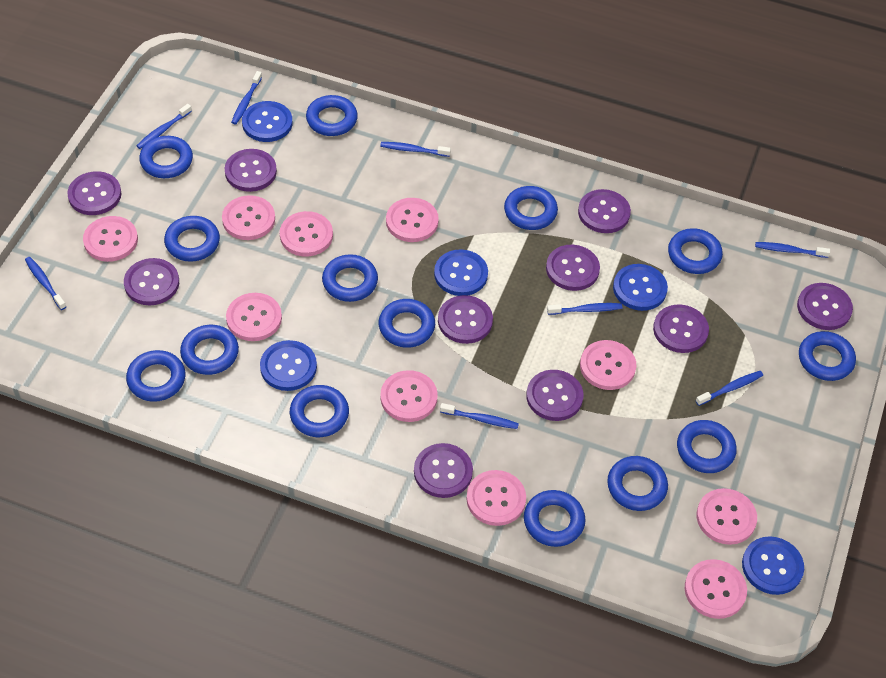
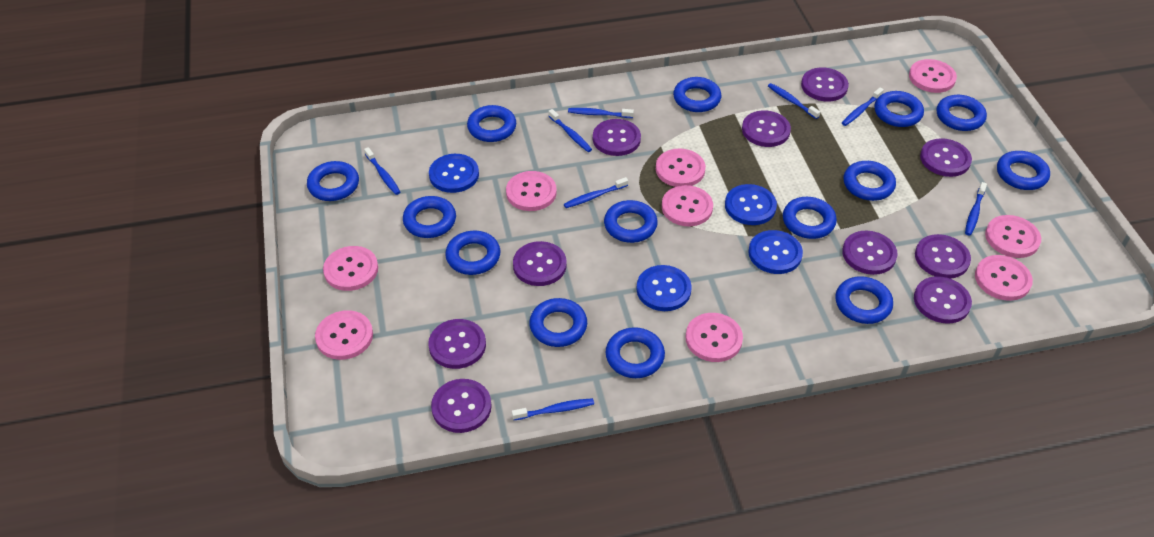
blue button: 5 -> 4
pink button: 10 -> 9

